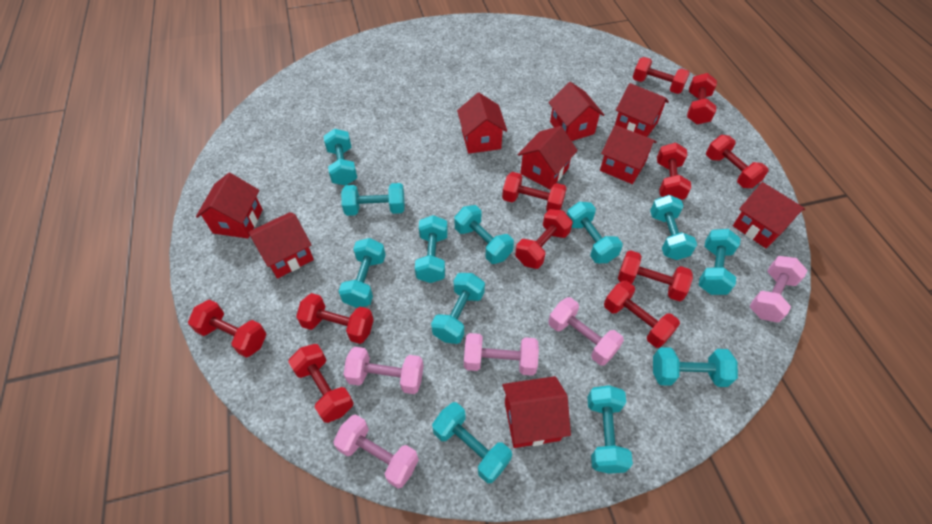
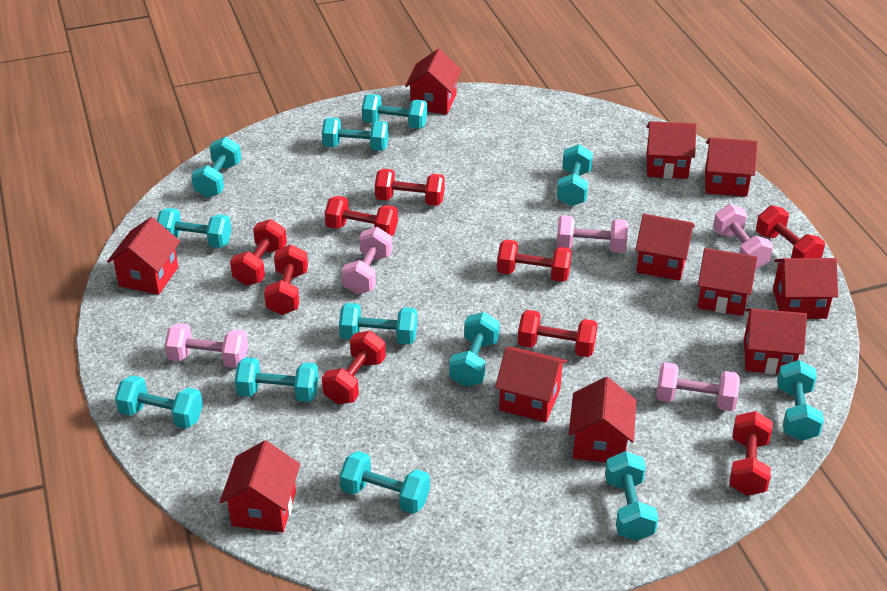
red dumbbell: 11 -> 9
red house: 9 -> 11

